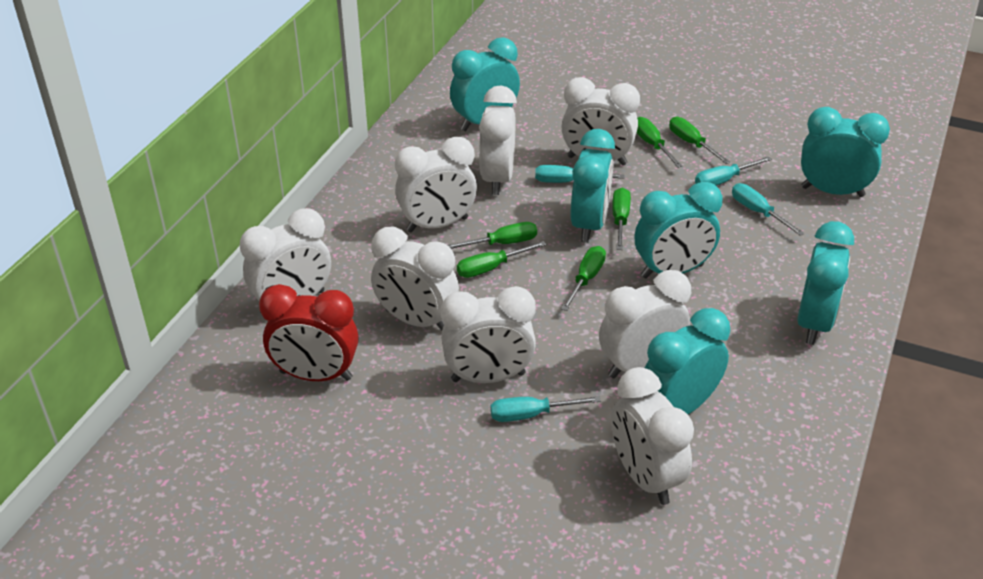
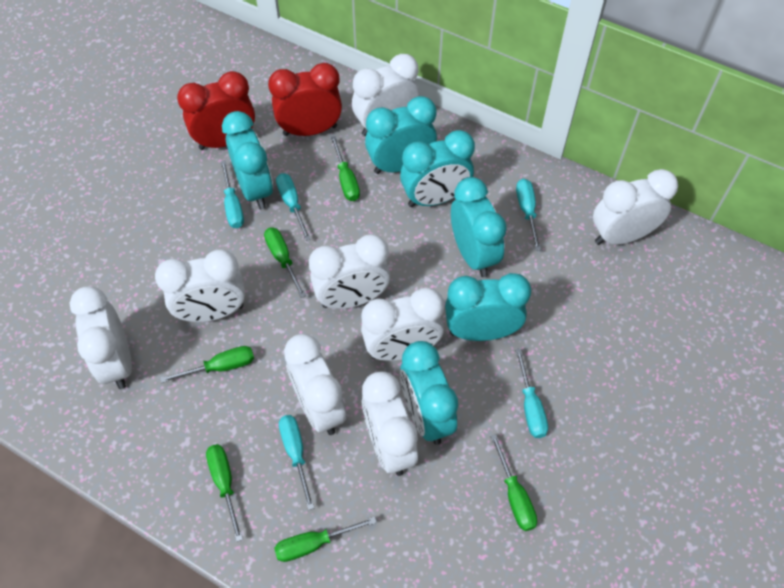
red clock: 1 -> 2
turquoise screwdriver: 4 -> 5

